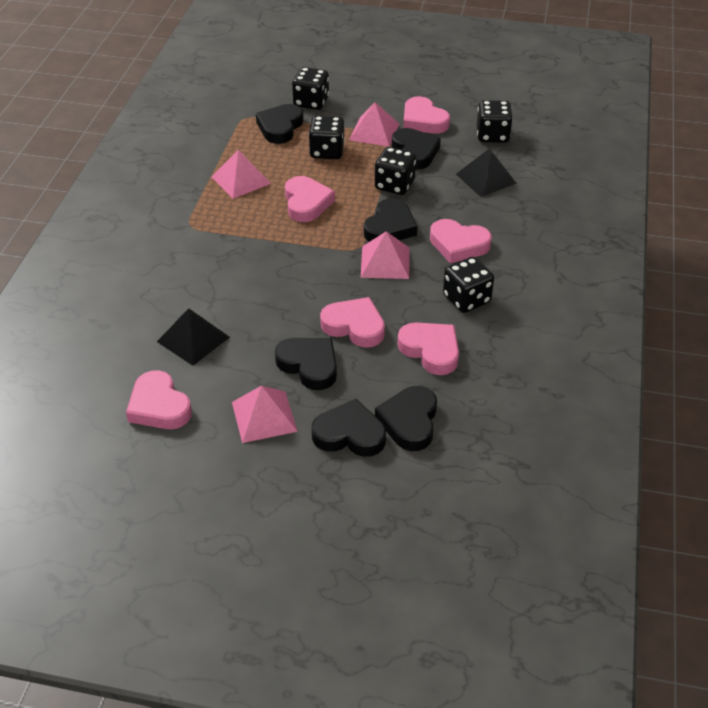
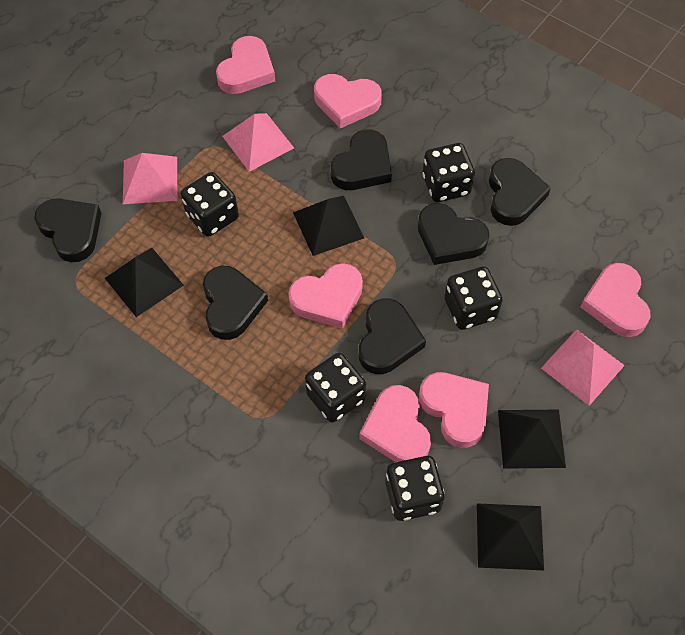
black pyramid: 2 -> 4
pink pyramid: 4 -> 3

